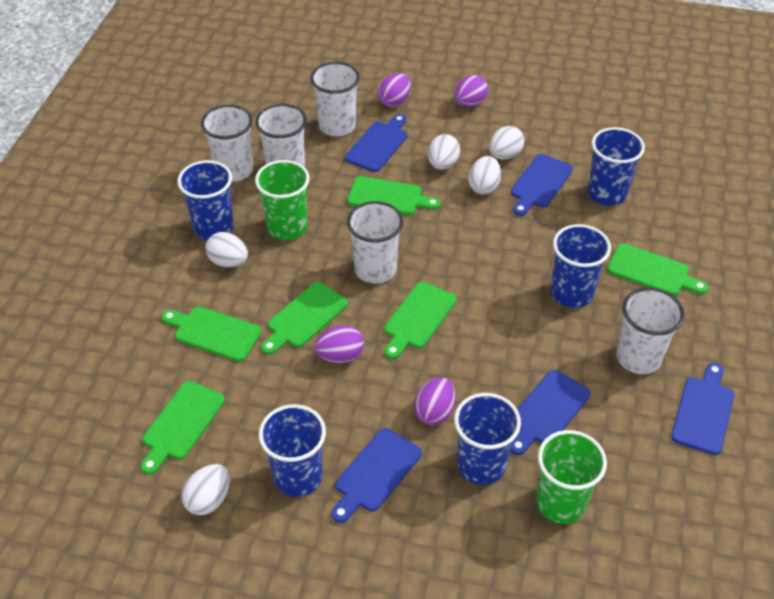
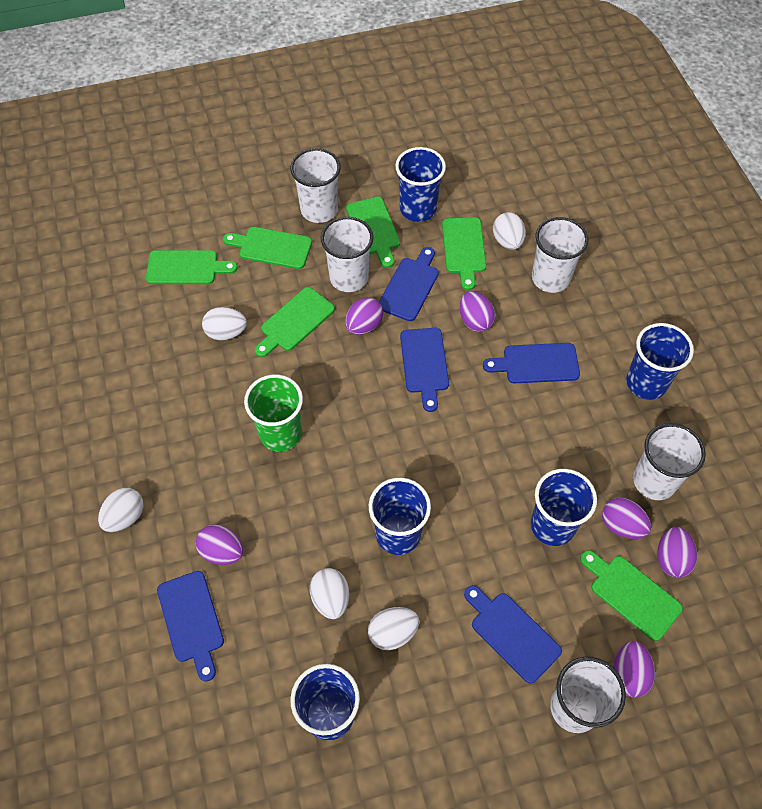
green cup: 2 -> 1
purple egg: 4 -> 6

